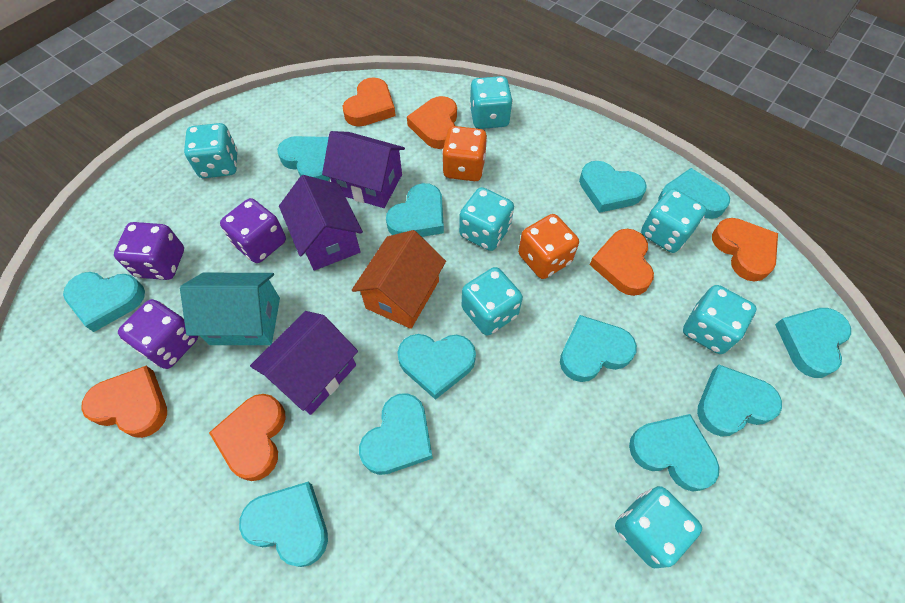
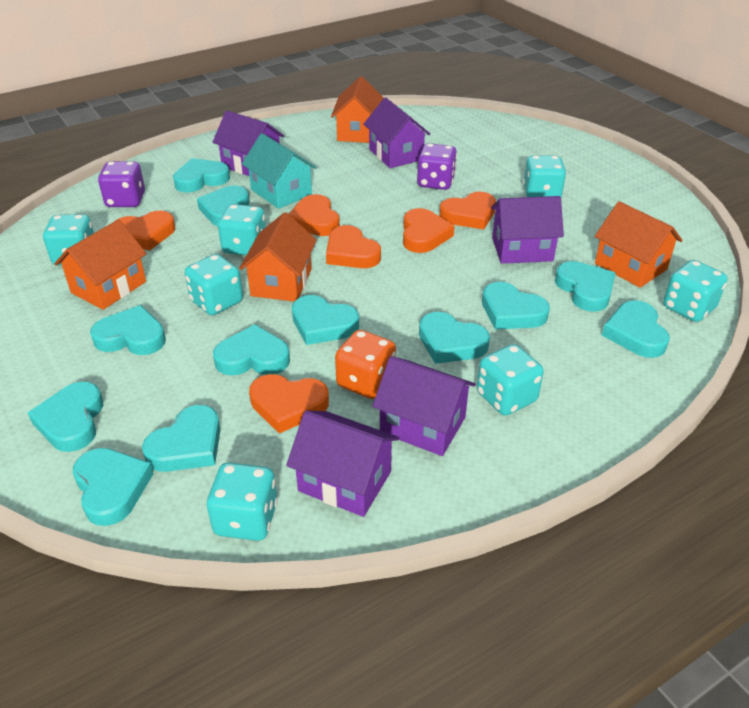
orange dice: 2 -> 1
orange house: 1 -> 4
purple dice: 3 -> 2
purple house: 3 -> 5

